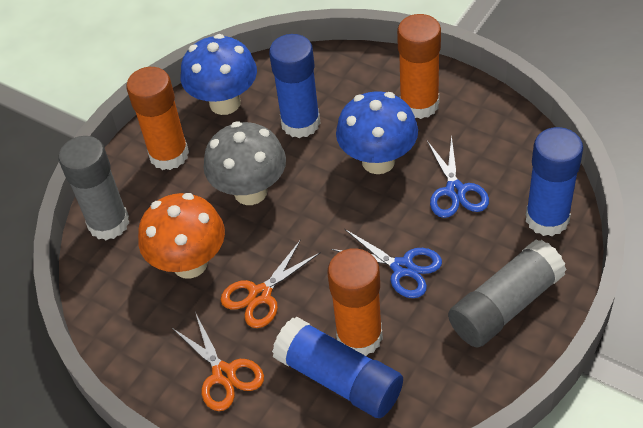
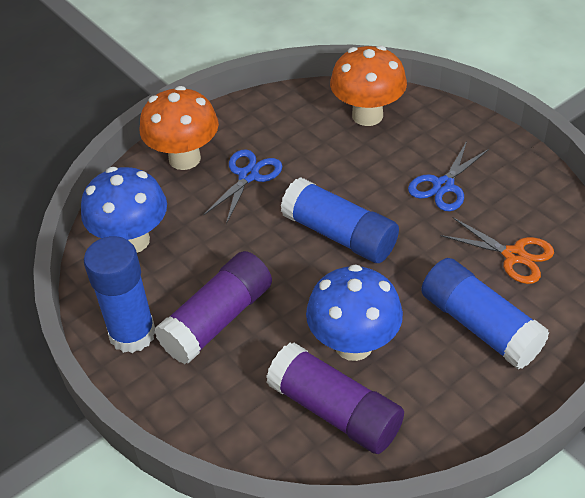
grey glue stick: 2 -> 0
grey mushroom: 1 -> 0
orange glue stick: 3 -> 0
orange mushroom: 1 -> 2
orange scissors: 2 -> 1
purple glue stick: 0 -> 2

